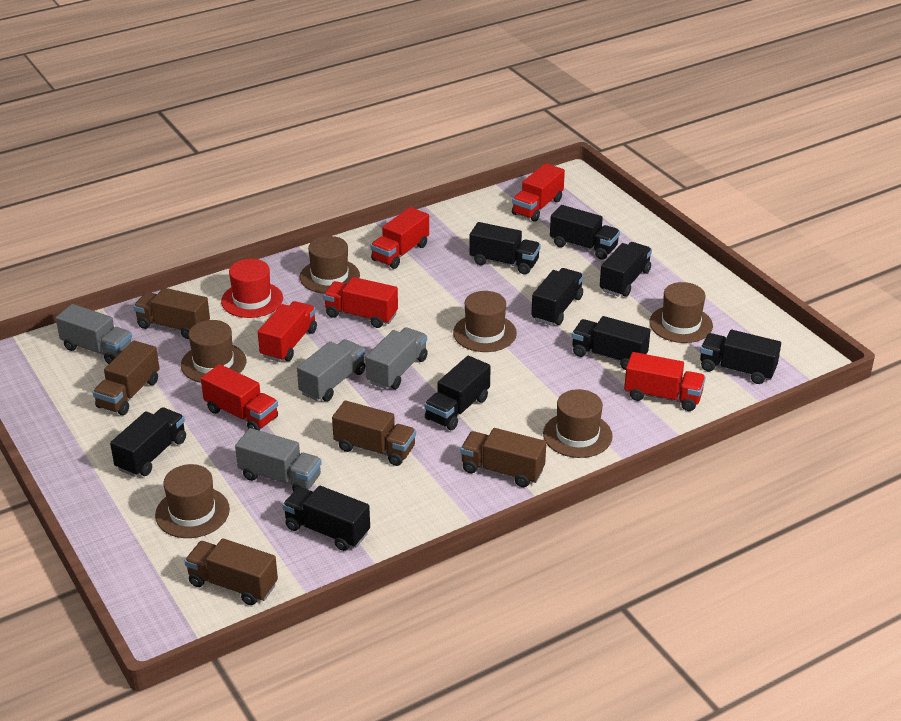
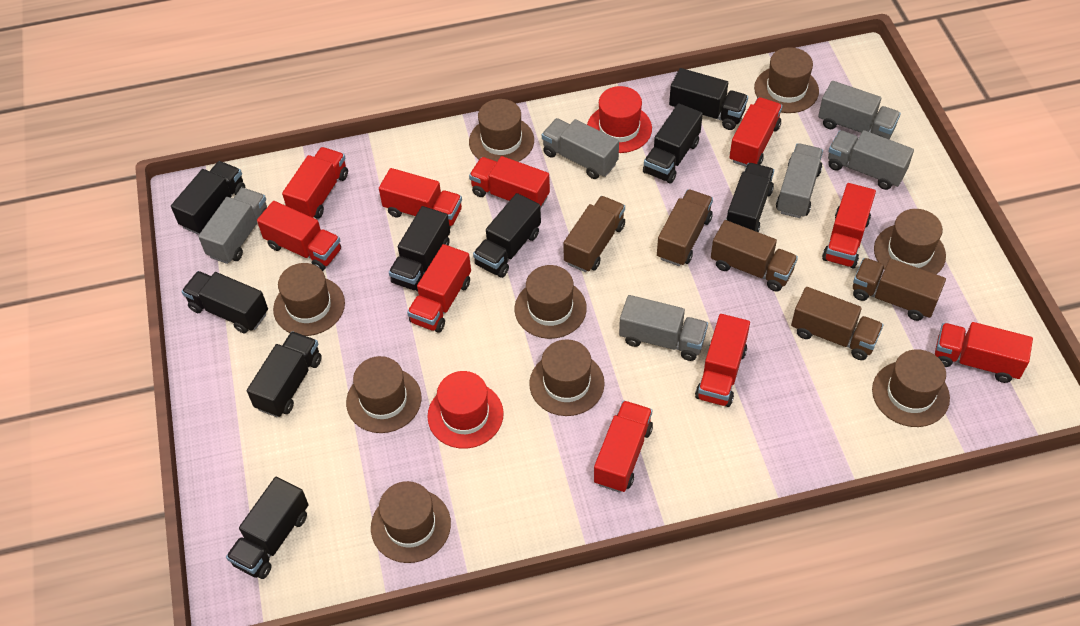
brown hat: 6 -> 9
grey truck: 4 -> 6
red hat: 1 -> 2
red truck: 6 -> 10

